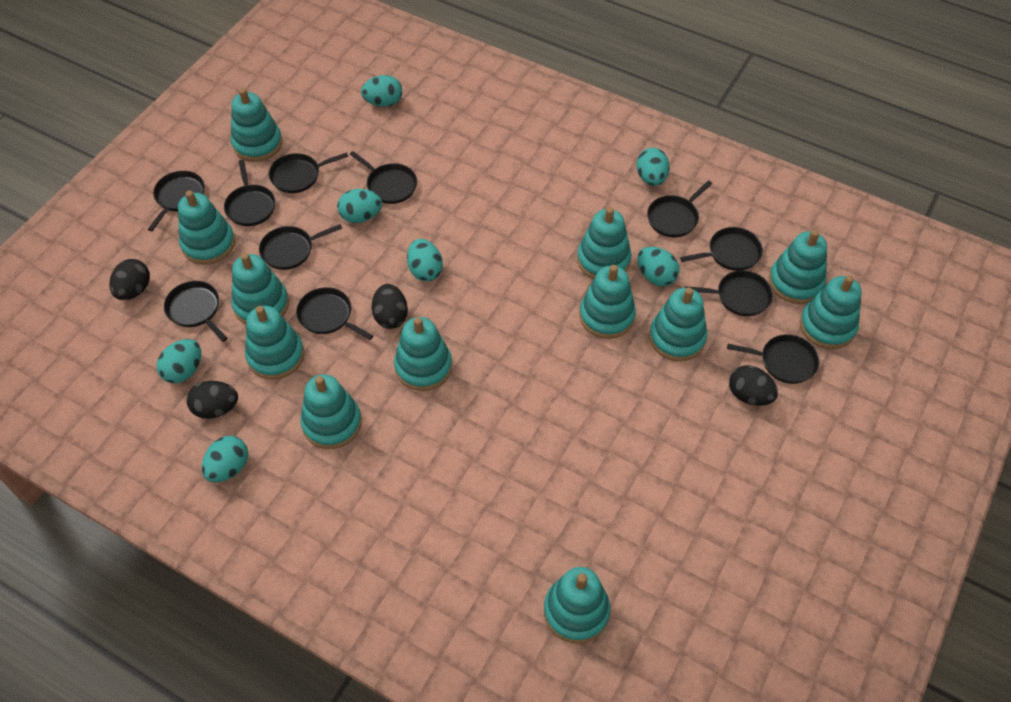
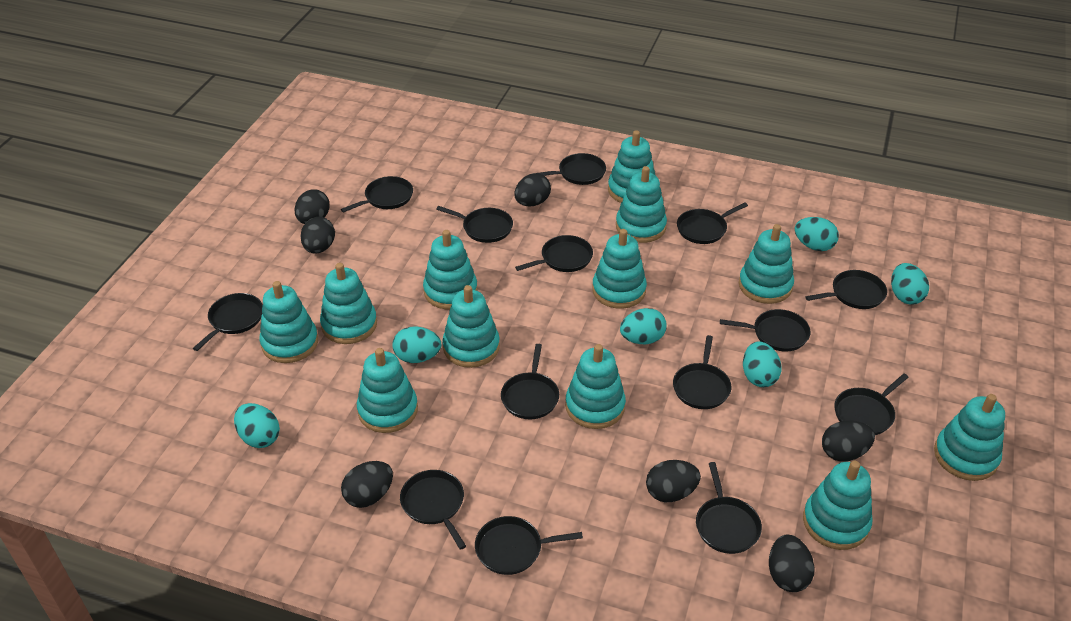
black egg: 4 -> 7
black pan: 11 -> 14
turquoise egg: 7 -> 6

